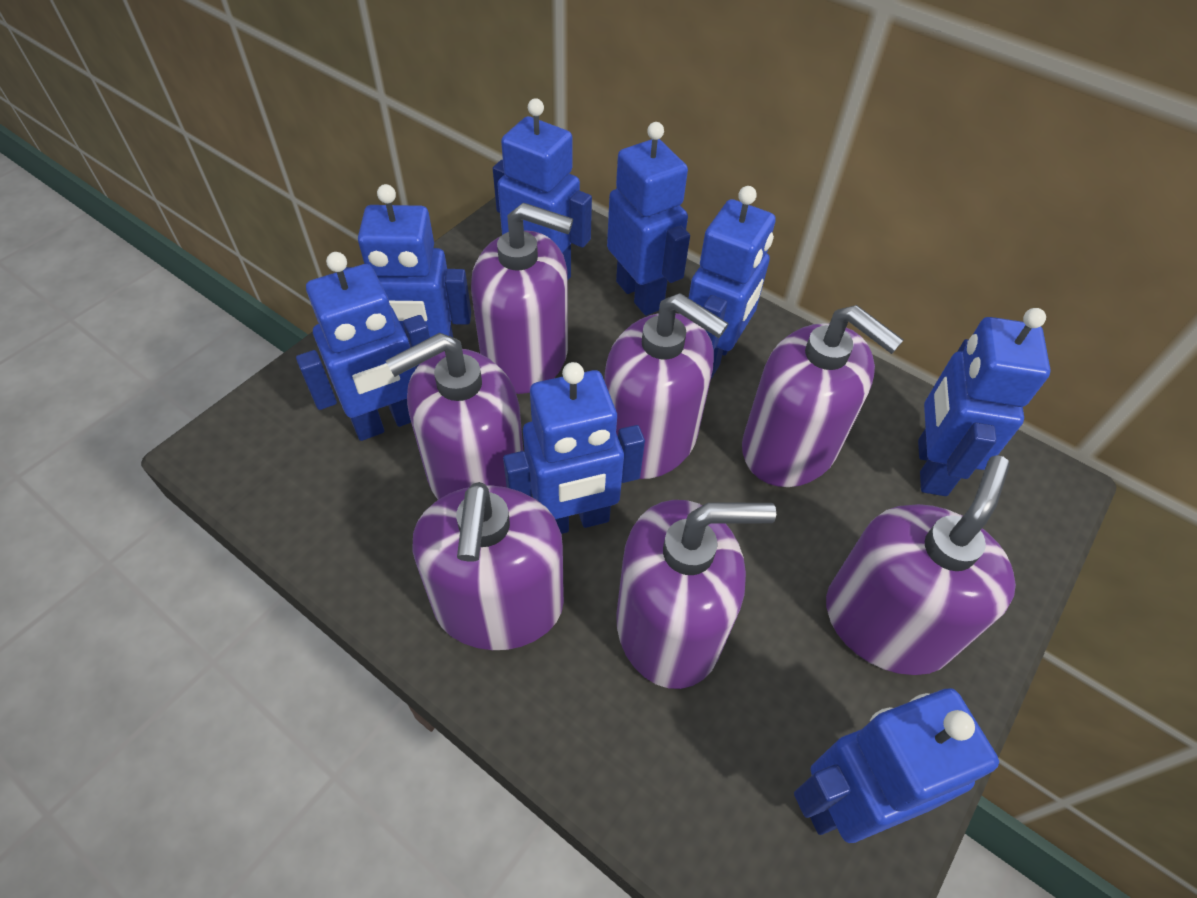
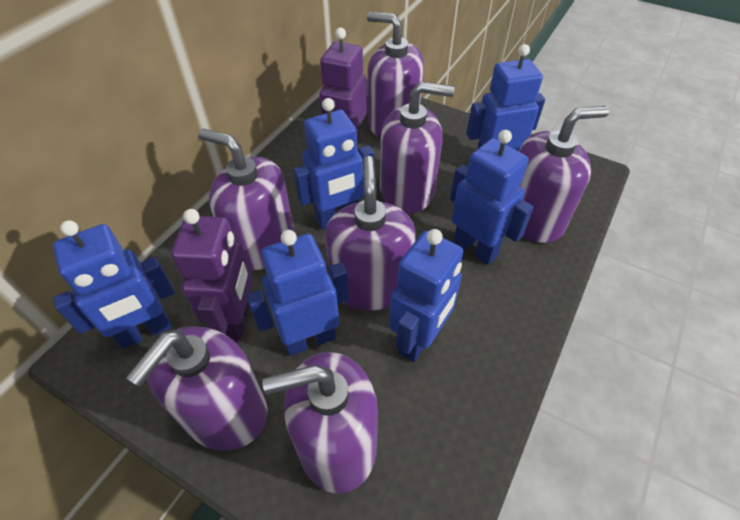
blue robot: 8 -> 6
purple robot: 0 -> 2

